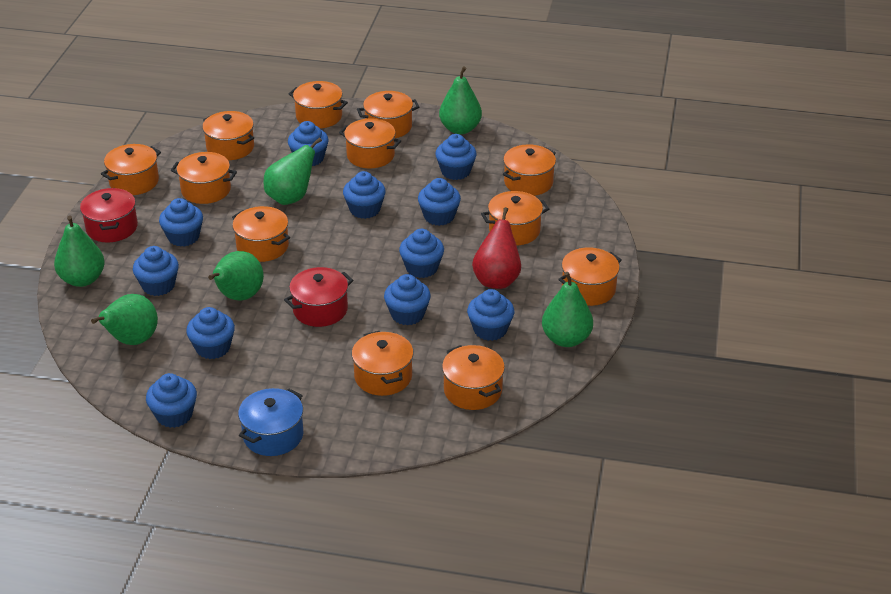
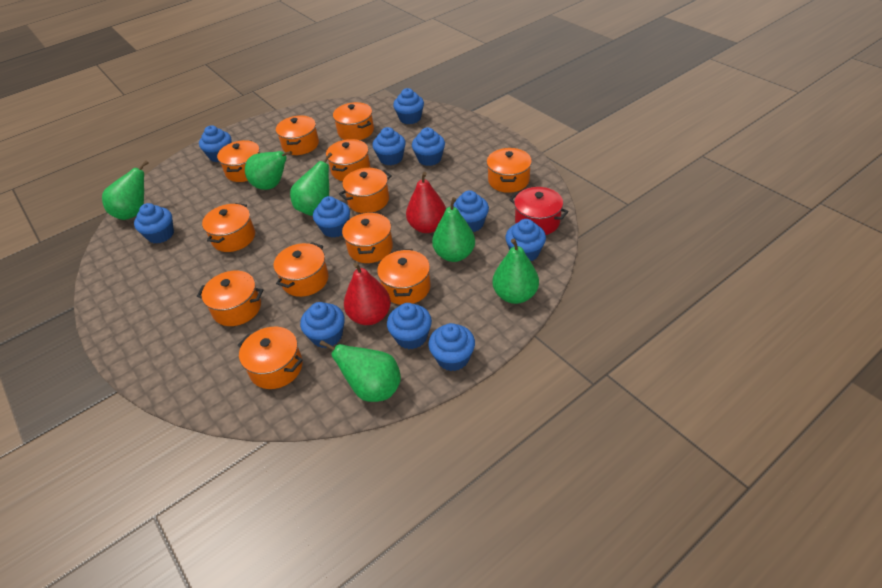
blue pot: 1 -> 0
red pear: 1 -> 2
red pot: 2 -> 1

